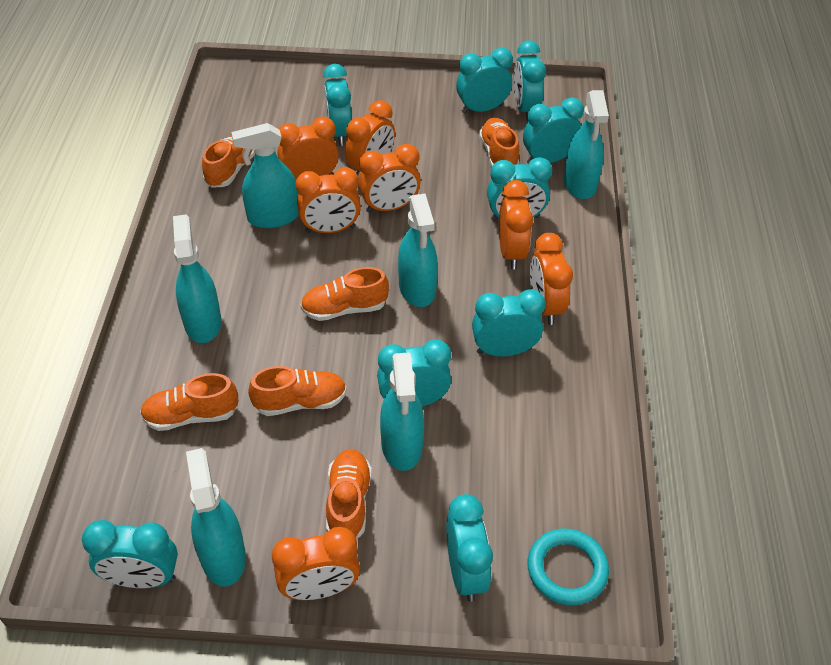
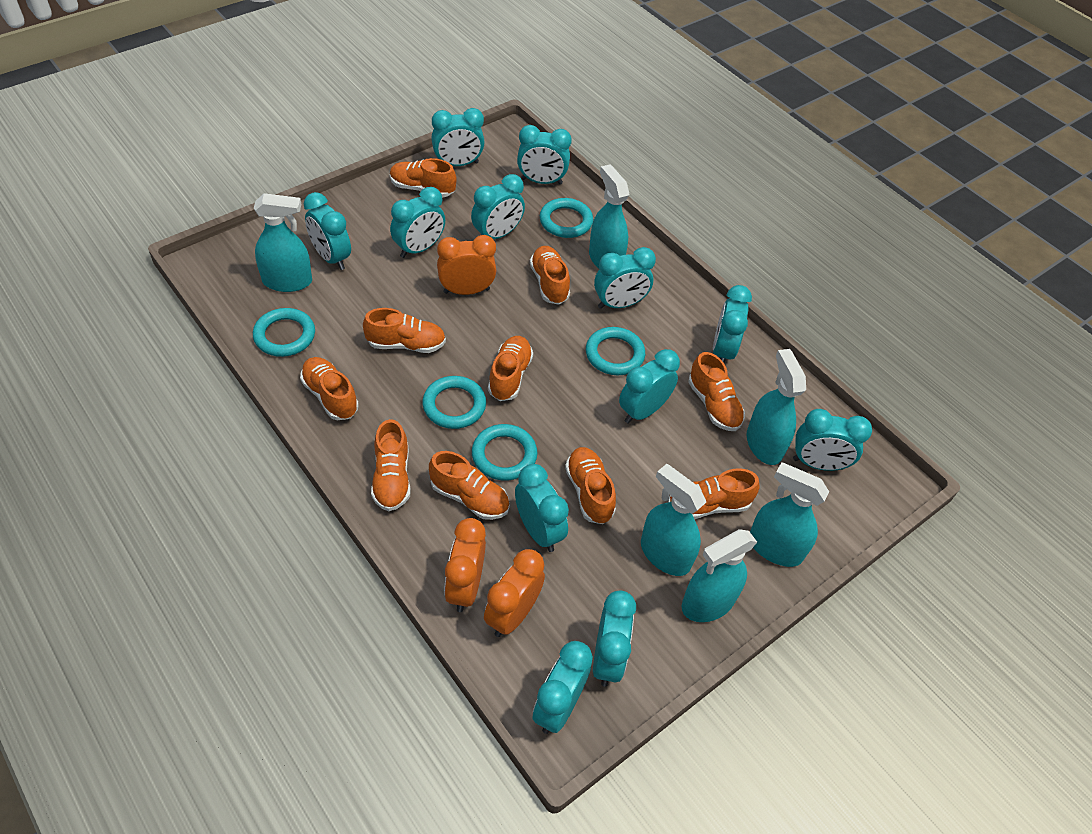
orange clock: 7 -> 3
orange shoe: 6 -> 10
turquoise clock: 9 -> 12
turquoise ring: 1 -> 5

